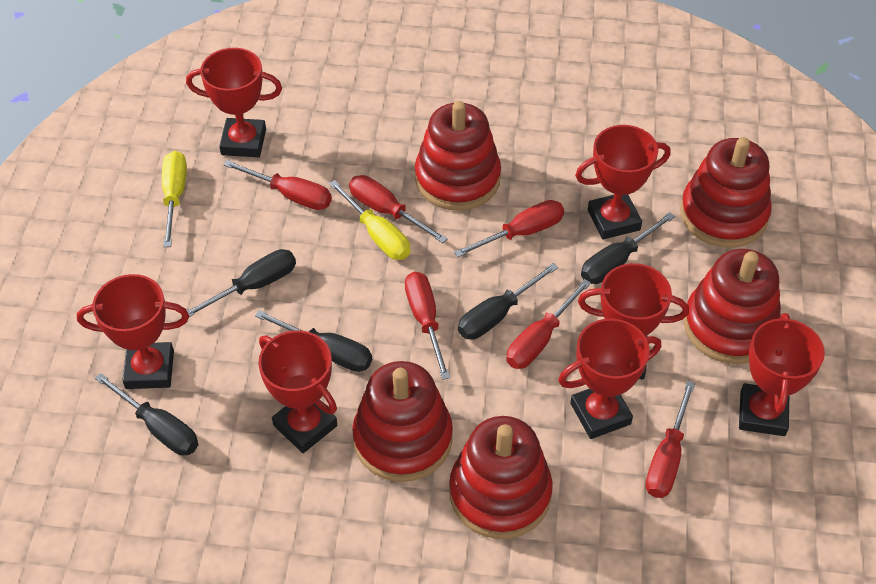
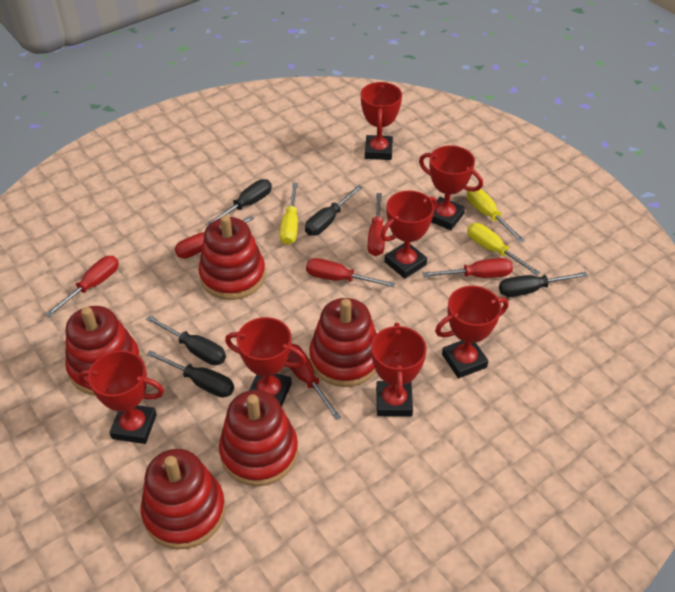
yellow screwdriver: 2 -> 3

